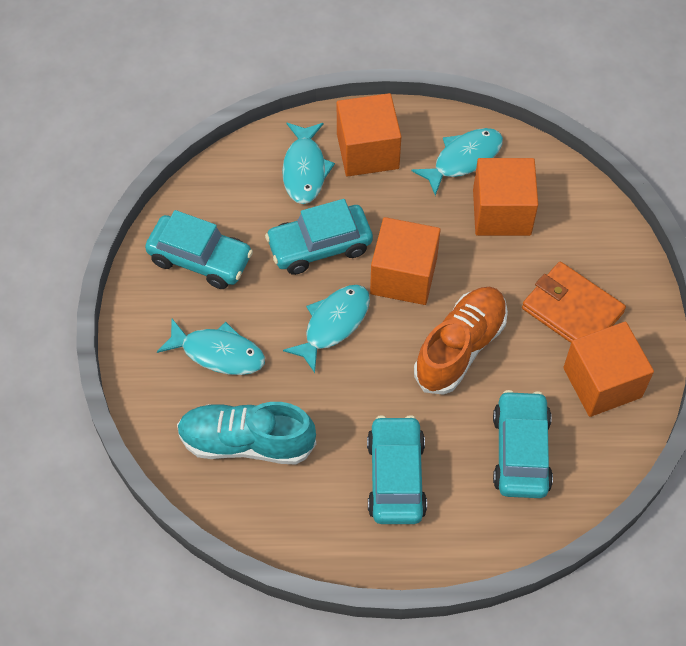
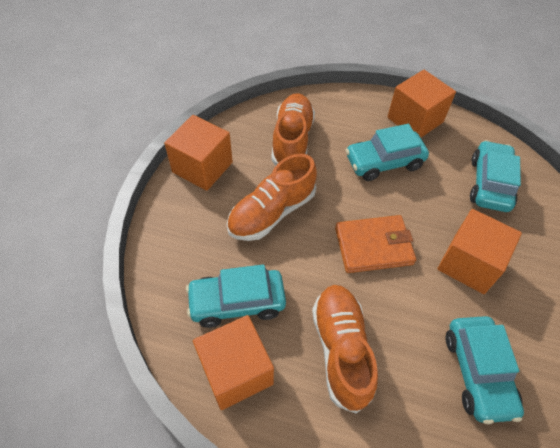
orange shoe: 1 -> 3
turquoise fish: 4 -> 0
turquoise shoe: 1 -> 0

